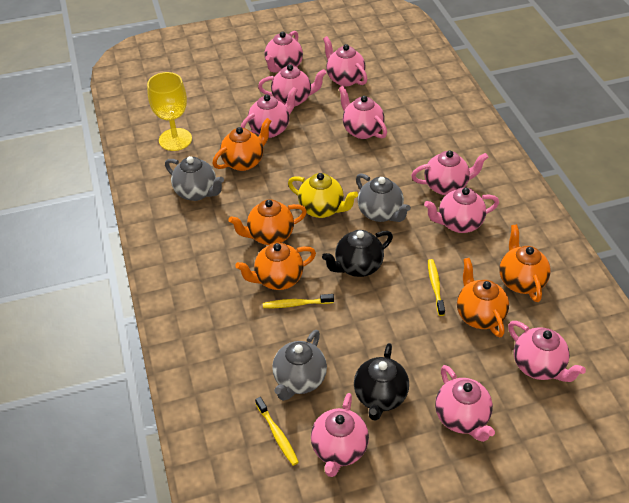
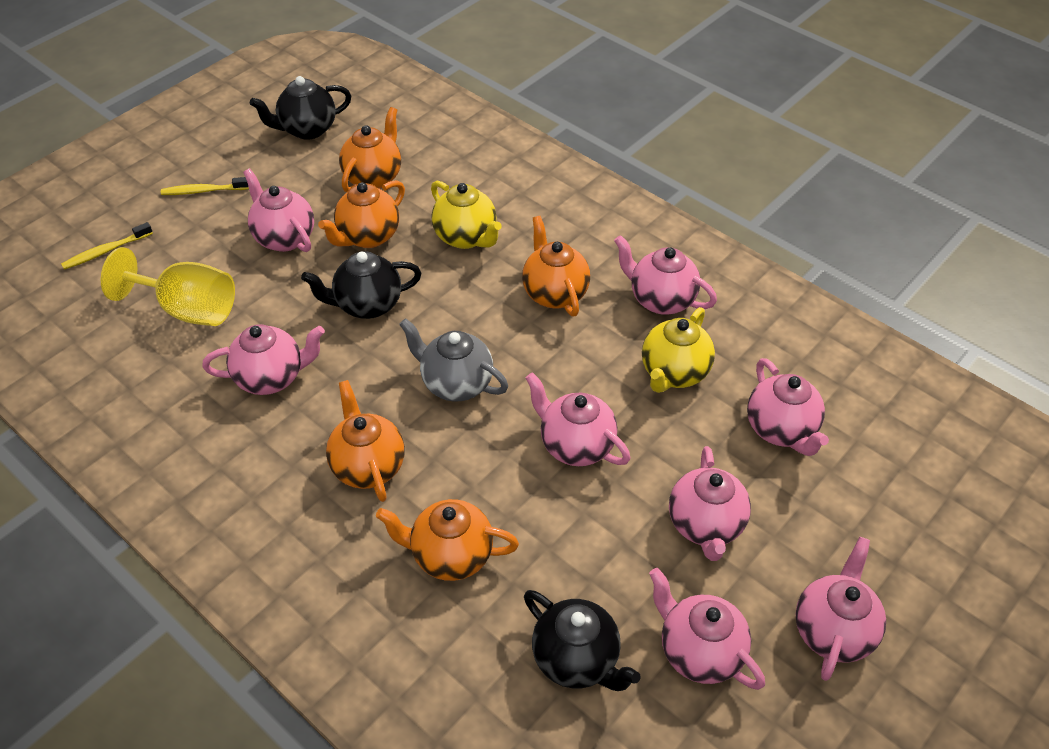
black teapot: 2 -> 3
grey teapot: 3 -> 1
pink teapot: 10 -> 8
yellow teapot: 1 -> 2
yellow toothbrush: 3 -> 2

